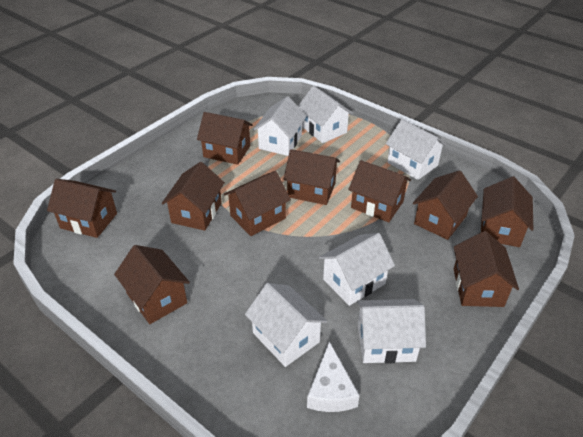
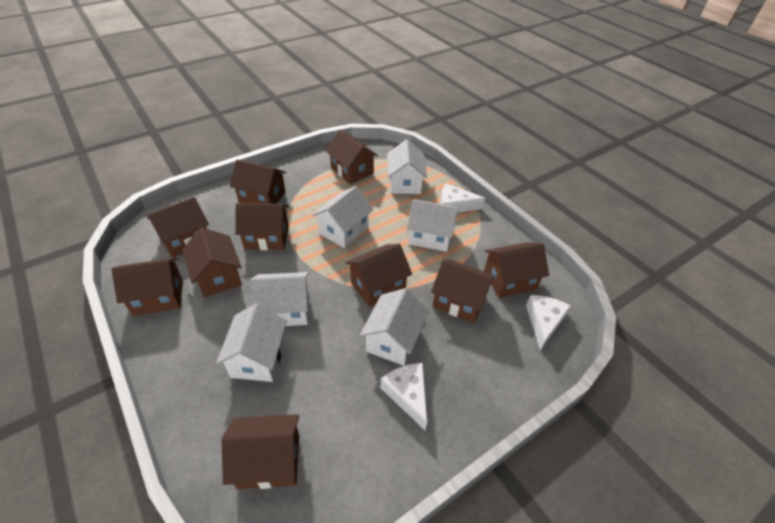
white cheese: 1 -> 3

